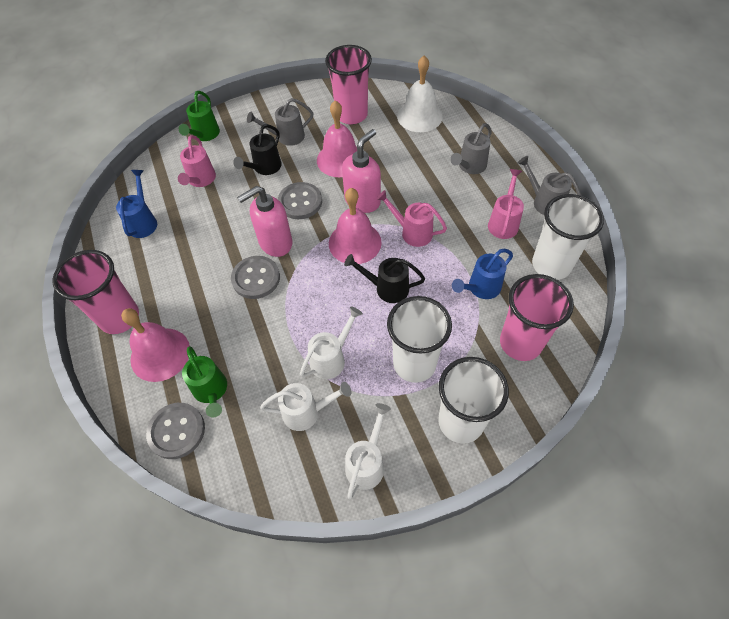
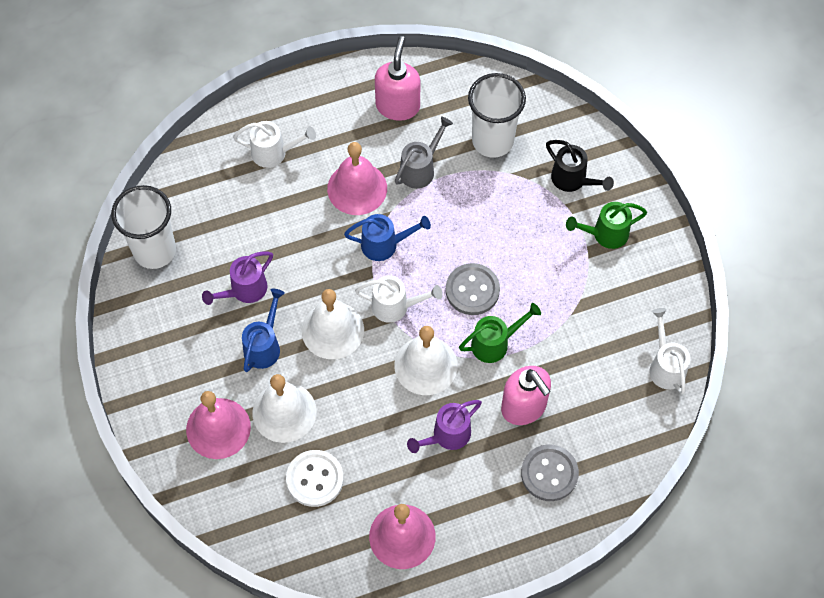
black watering can: 2 -> 1
grey button: 3 -> 2
grey watering can: 3 -> 1
pink cup: 3 -> 0
pink watering can: 3 -> 0
purple watering can: 0 -> 2
white bell: 1 -> 3
white button: 0 -> 1
white cup: 3 -> 2

